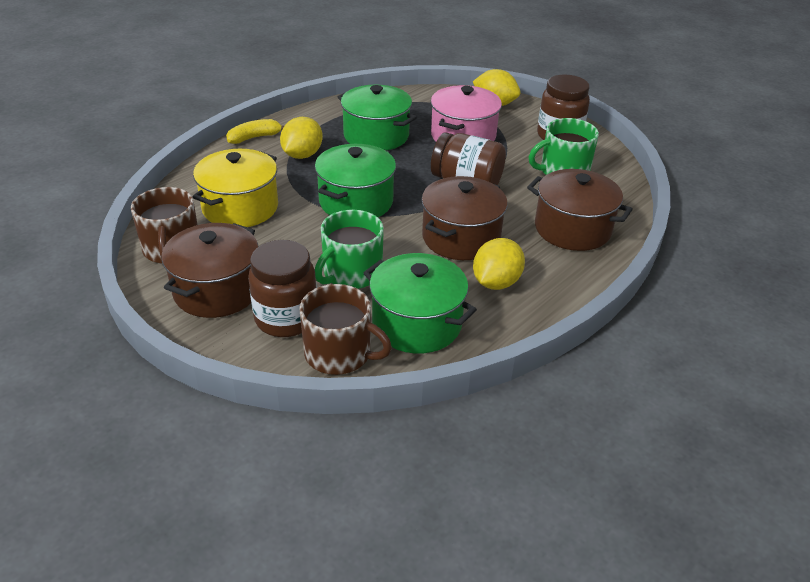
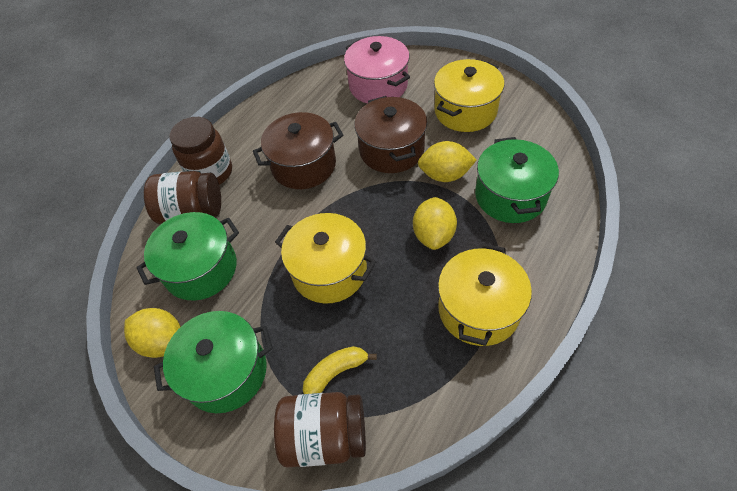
brown mug: 2 -> 0
brown pot: 3 -> 2
green mug: 2 -> 0
yellow pot: 1 -> 3

